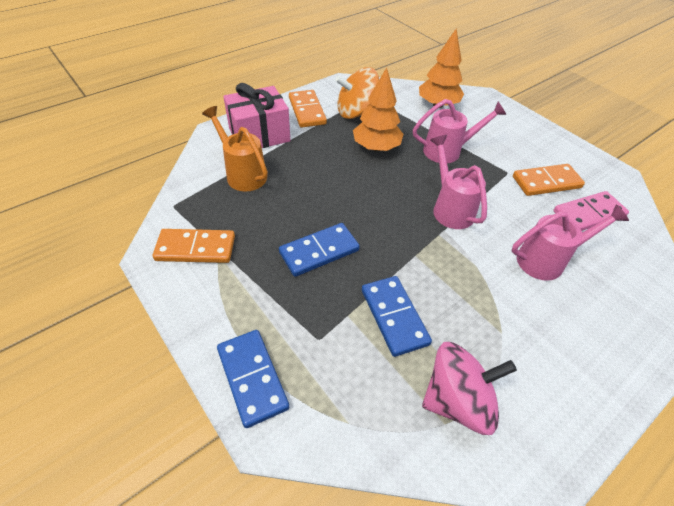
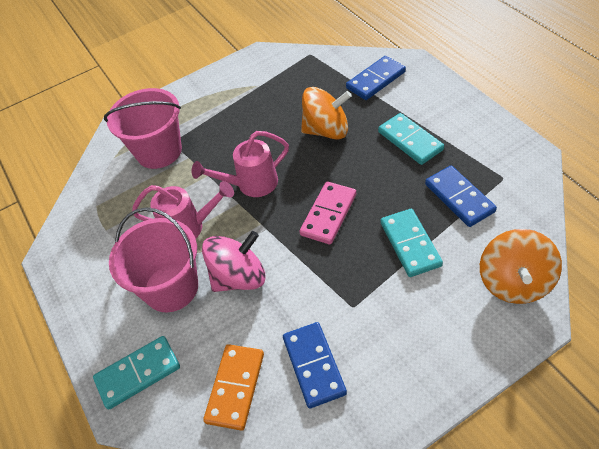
orange domino: 3 -> 1
orange spinning top: 1 -> 2
orange tree: 2 -> 0
orange watering can: 1 -> 0
pink bucket: 0 -> 2
pink gift: 1 -> 0
pink watering can: 3 -> 2
turquoise domino: 0 -> 3

